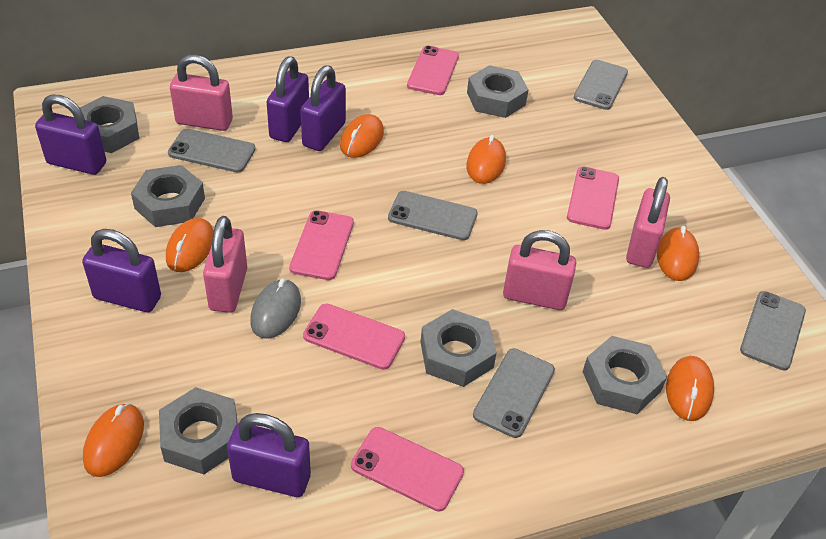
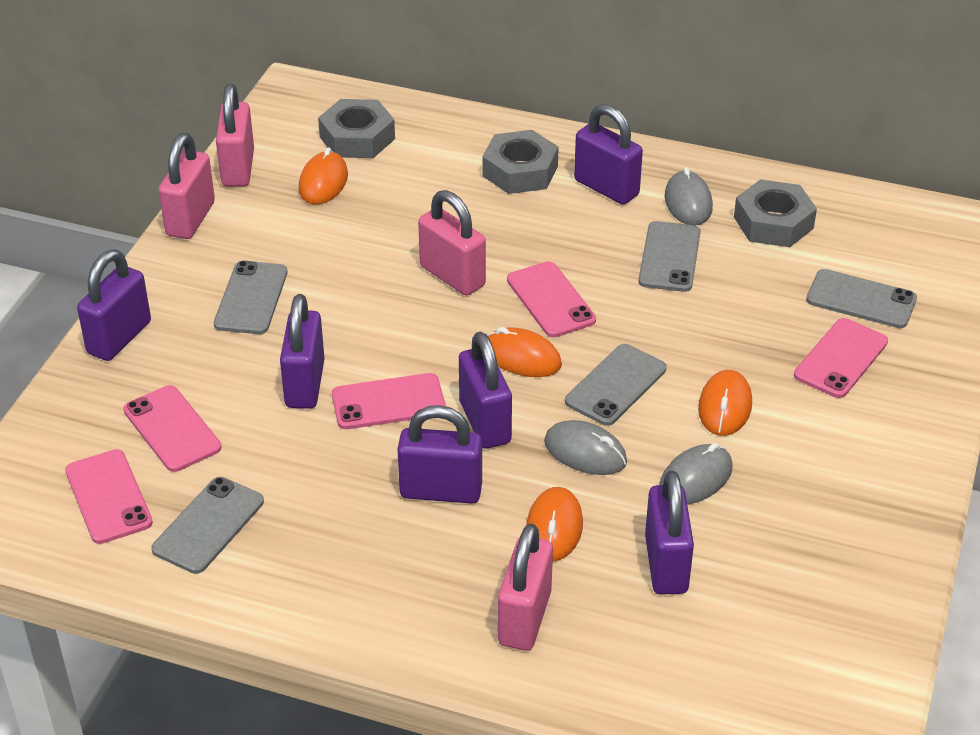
grey mouse: 1 -> 3
grey nut: 6 -> 3
orange mouse: 6 -> 4
purple padlock: 5 -> 6

